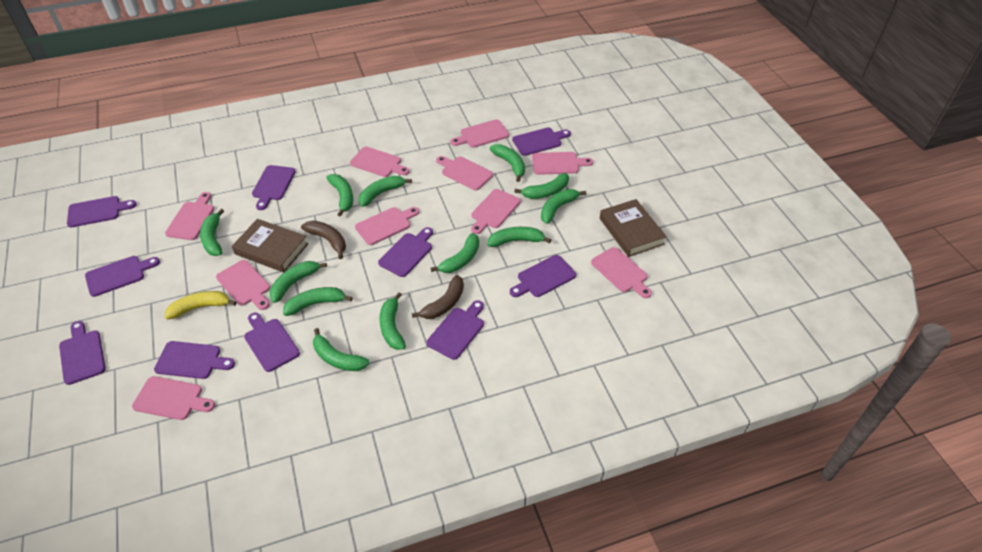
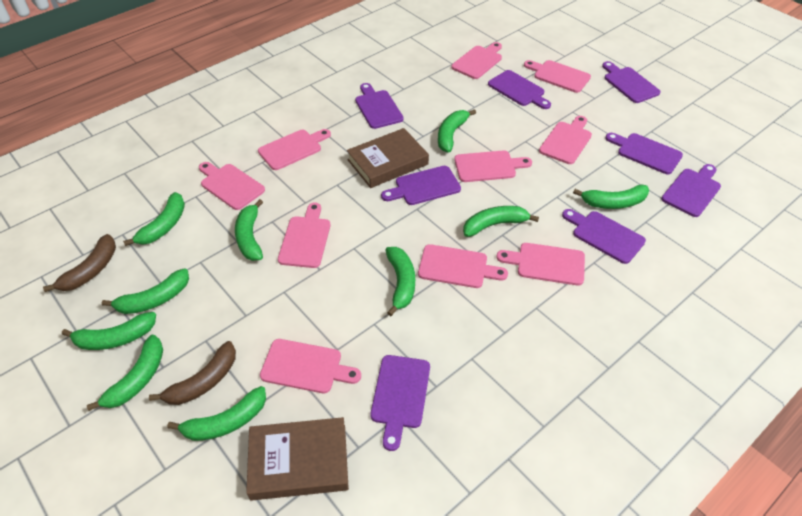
green banana: 12 -> 10
purple cutting board: 10 -> 8
yellow banana: 1 -> 0

